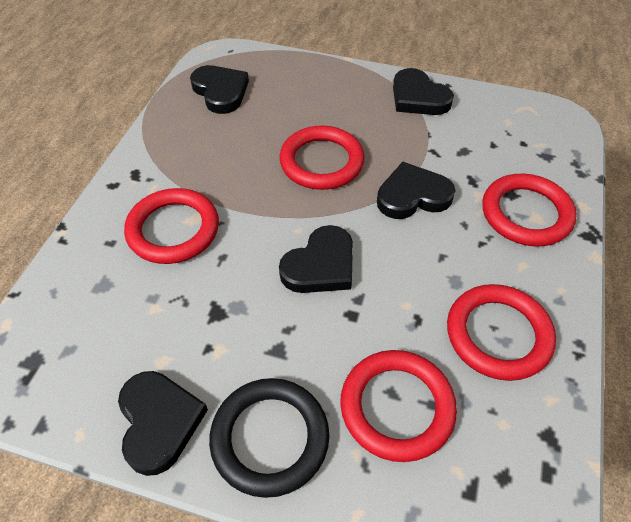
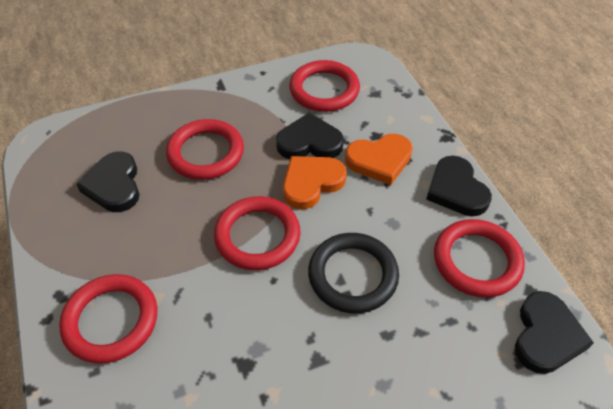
black heart: 5 -> 4
orange heart: 0 -> 2

